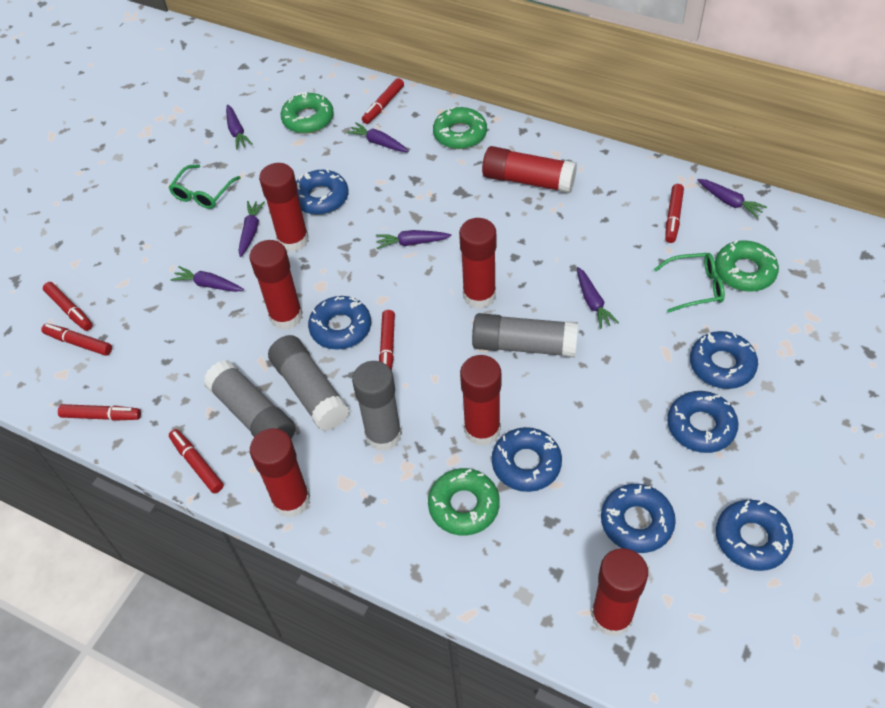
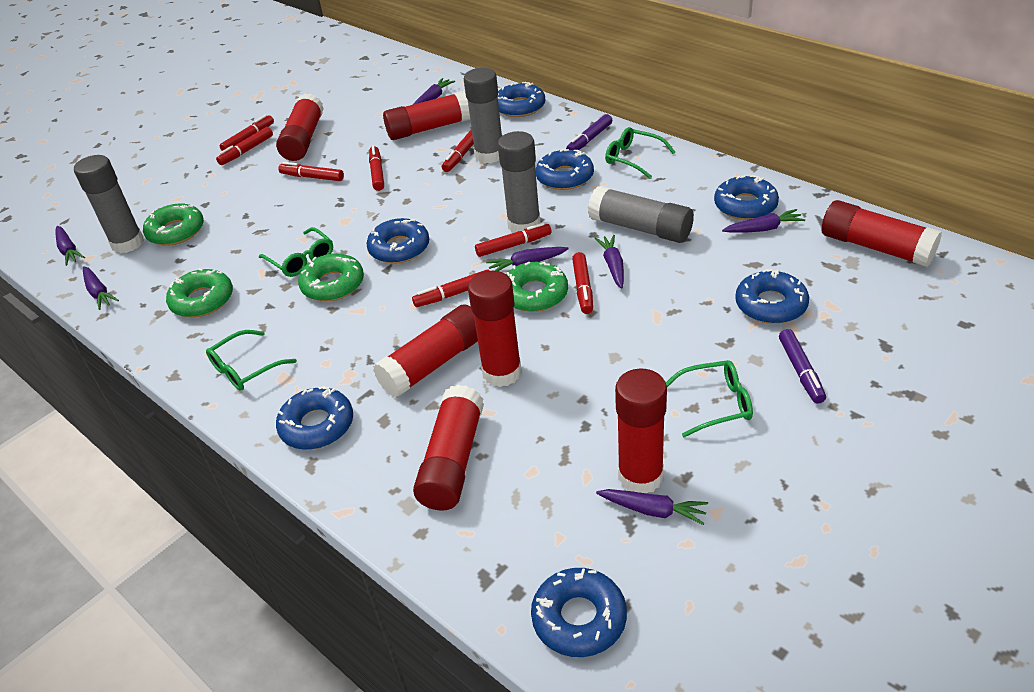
green glasses: 2 -> 4
purple marker: 0 -> 2
red marker: 7 -> 8

